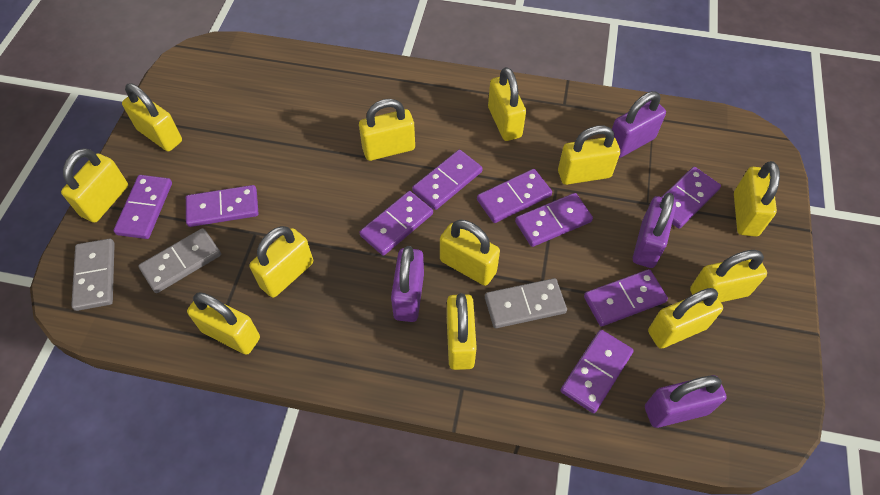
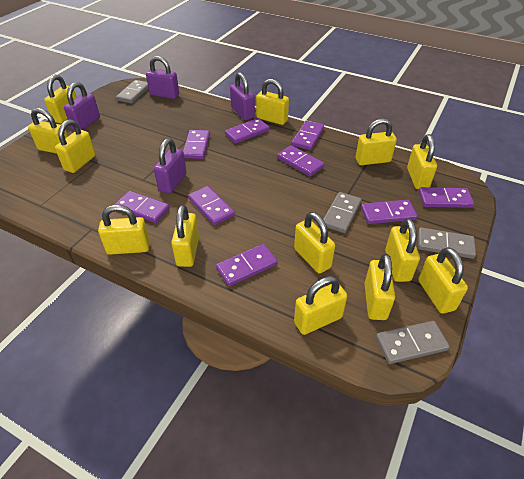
grey domino: 3 -> 4
yellow padlock: 12 -> 13

